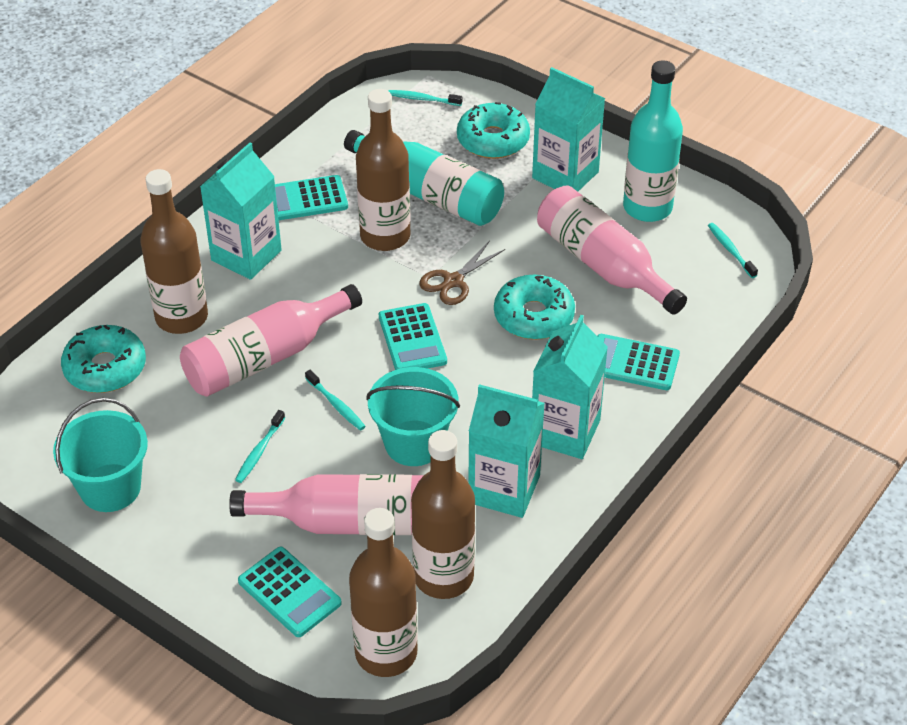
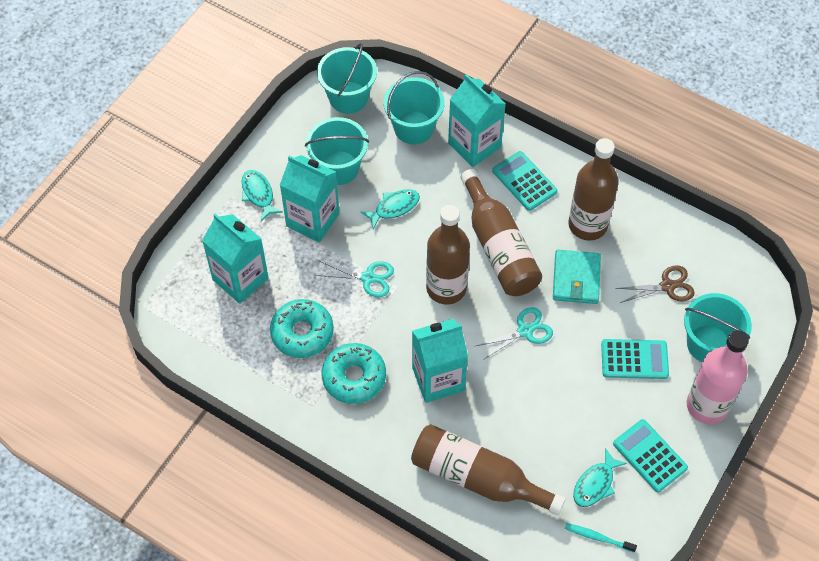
pink bottle: 3 -> 1
turquoise bottle: 2 -> 0
turquoise bucket: 2 -> 4
turquoise calculator: 4 -> 3
turquoise donut: 3 -> 2
turquoise fish: 0 -> 3
turquoise scissors: 0 -> 2
turquoise toothbrush: 4 -> 1
turquoise wallet: 0 -> 1

